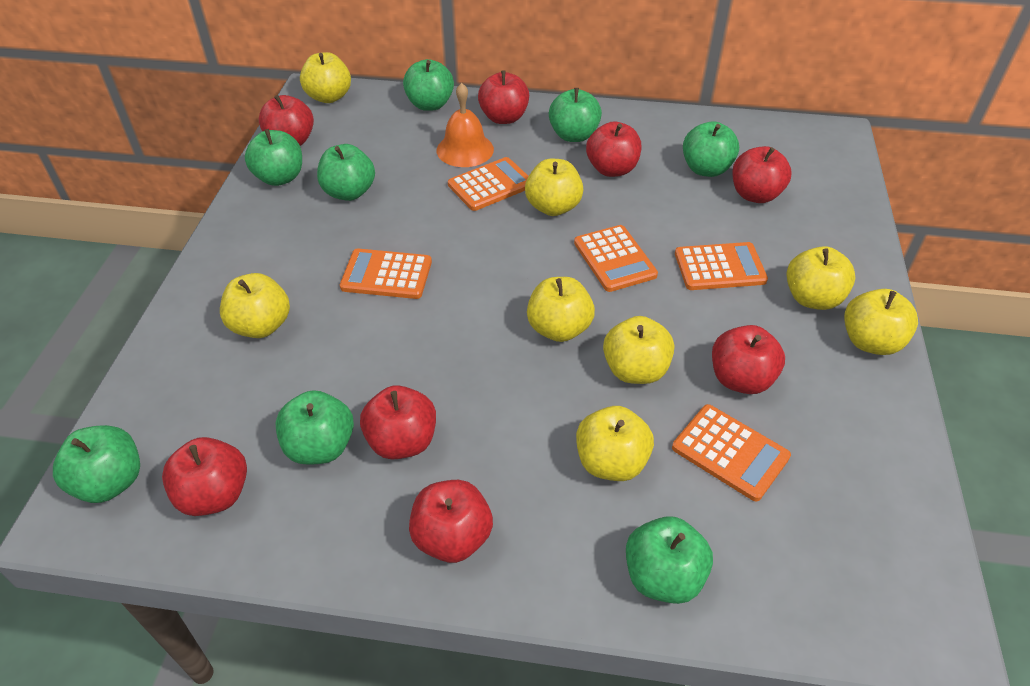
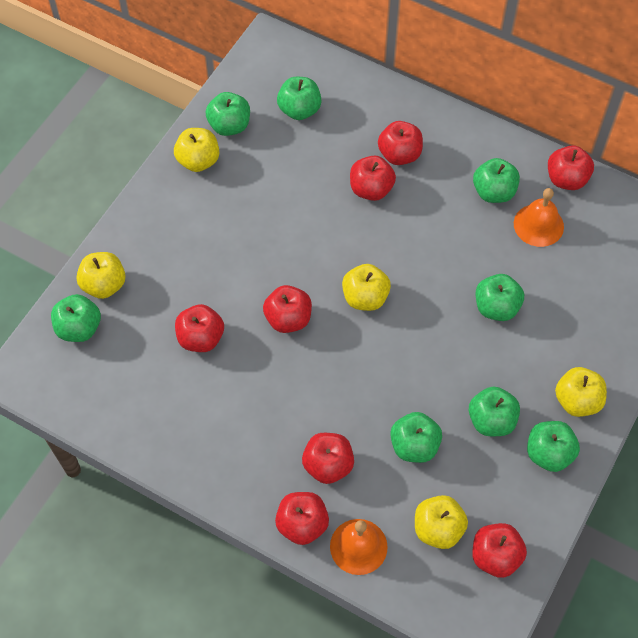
orange bell: 1 -> 2
orange calculator: 5 -> 0
yellow apple: 8 -> 5

